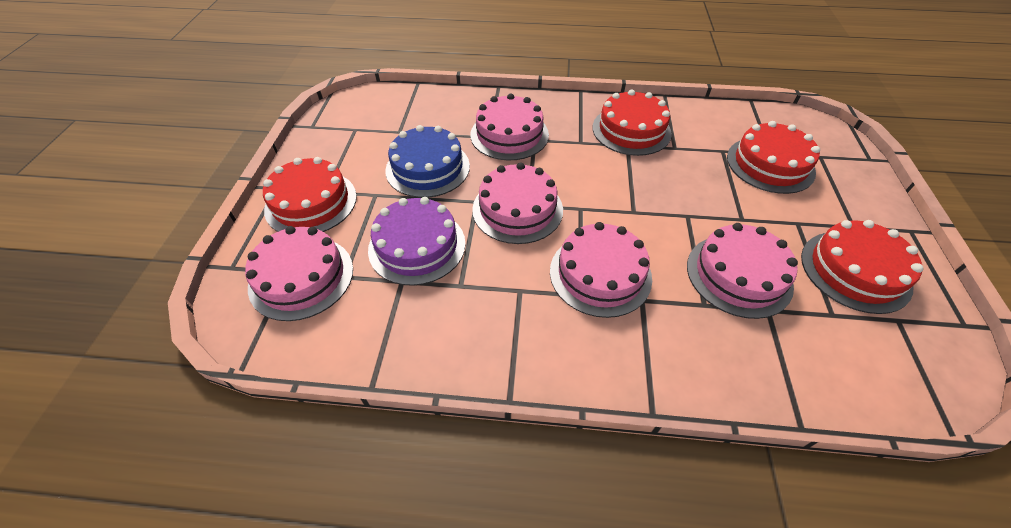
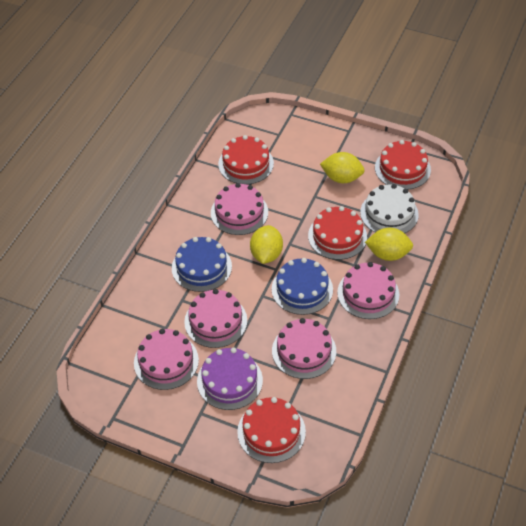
blue cake: 1 -> 2
white cake: 0 -> 1
yellow lemon: 0 -> 3

